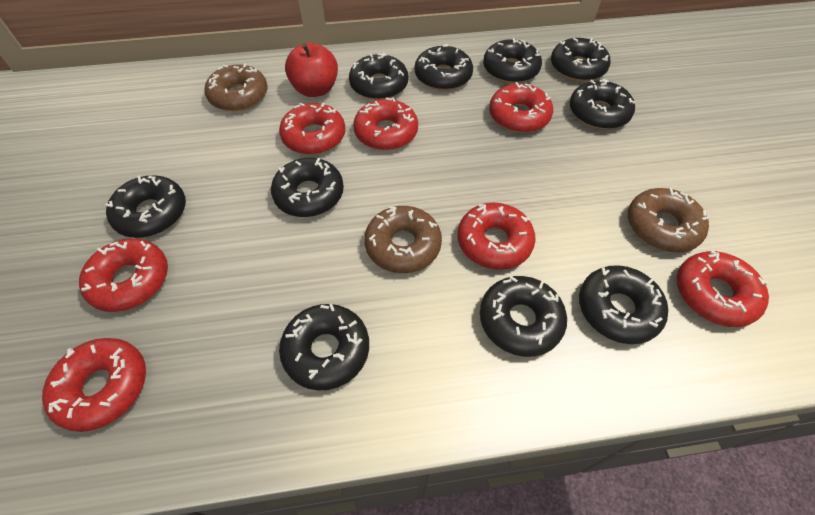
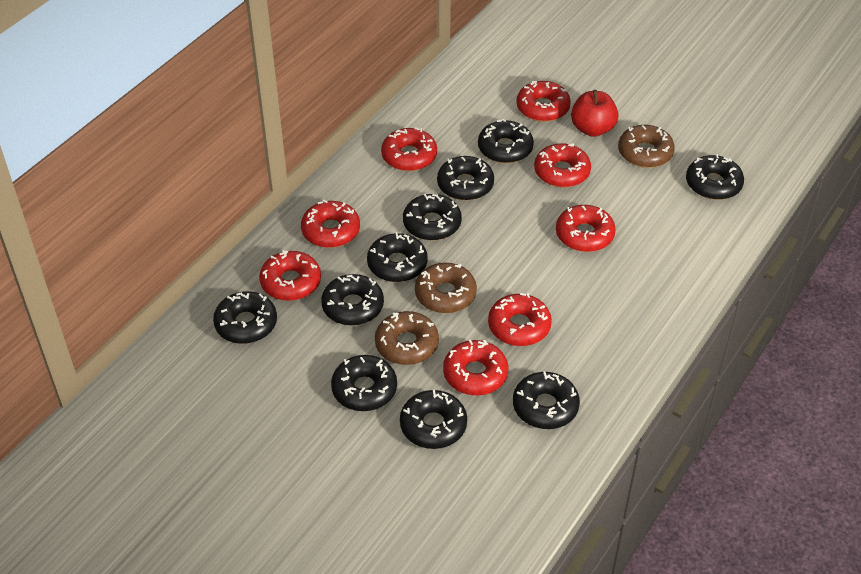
red donut: 7 -> 8

